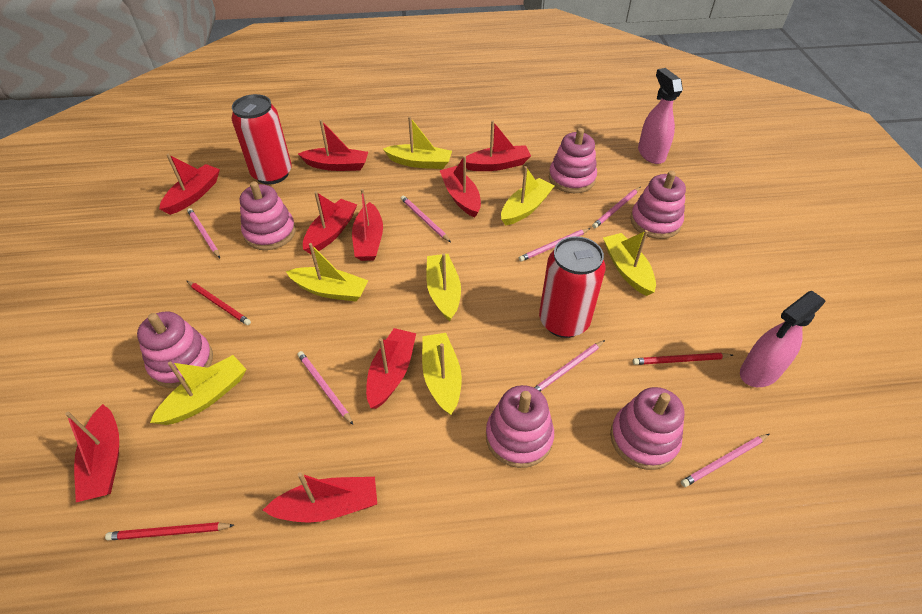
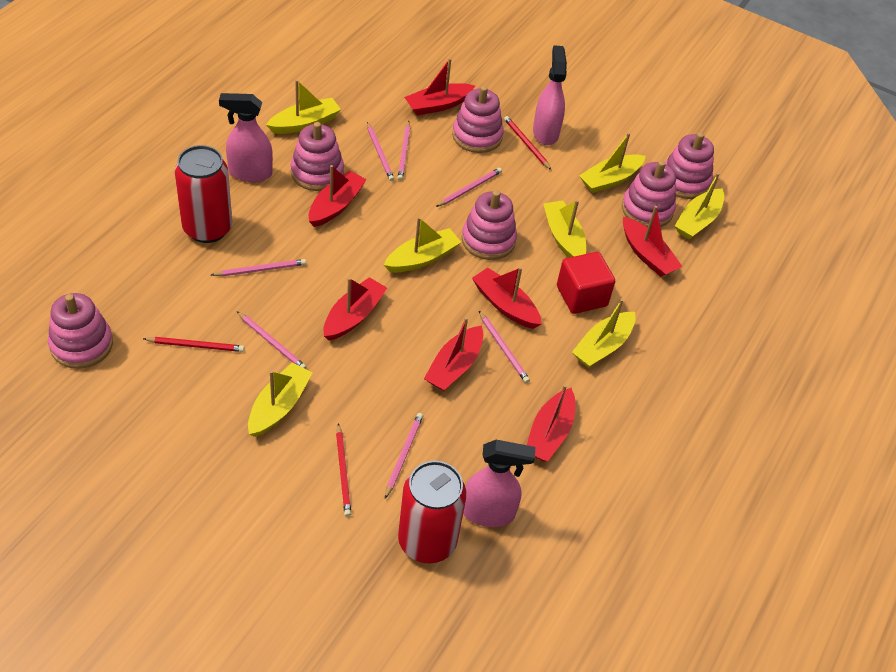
pink spray bottle: 2 -> 3
red boat: 9 -> 7
red cube: 0 -> 1

